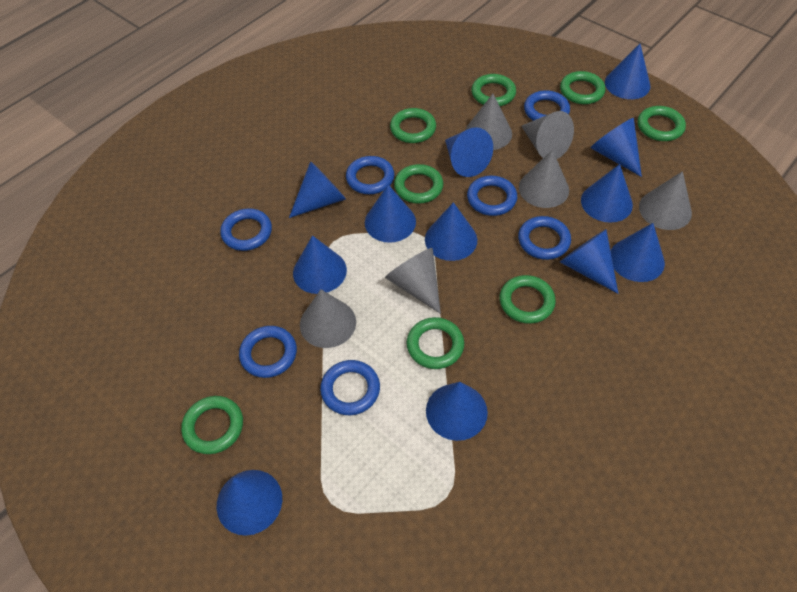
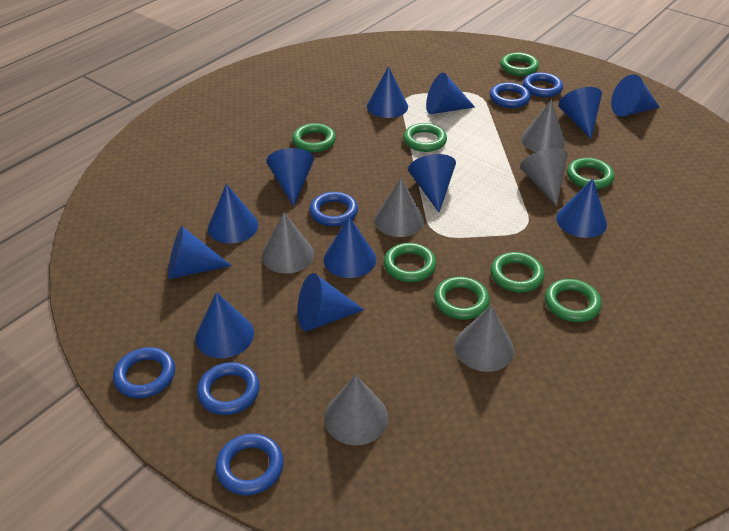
blue ring: 7 -> 6

